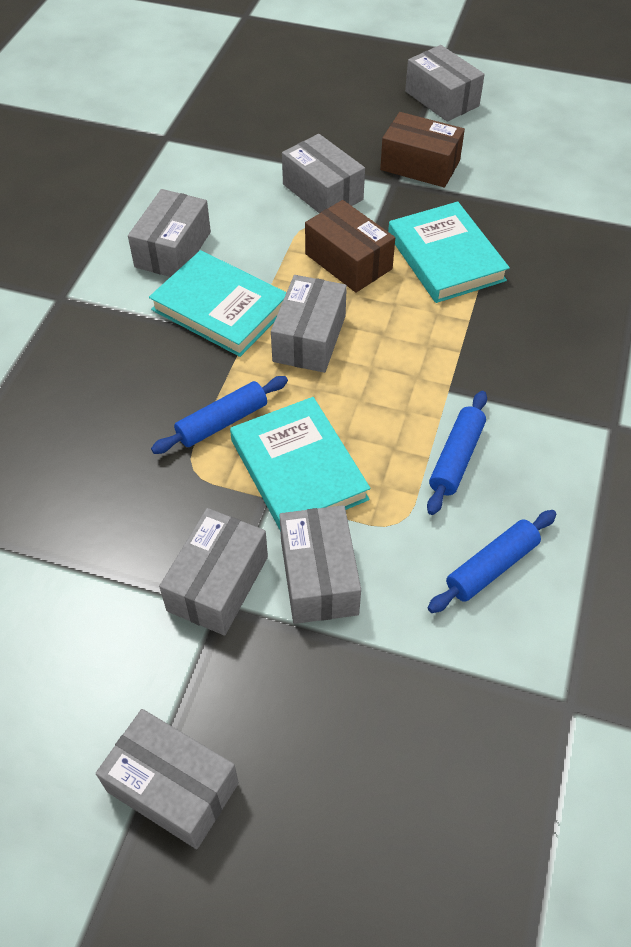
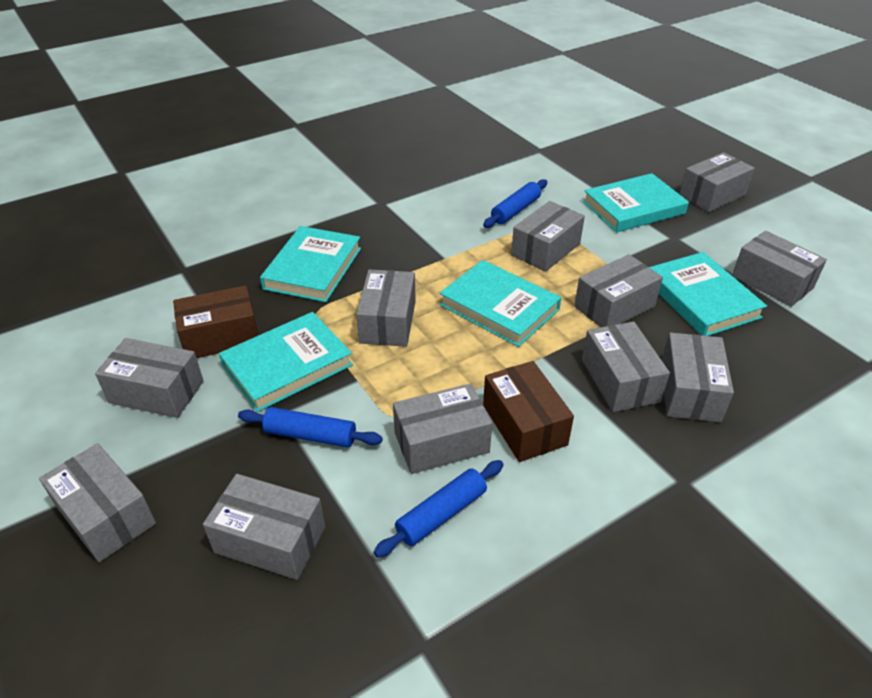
grey box: 7 -> 11
turquoise book: 3 -> 5

